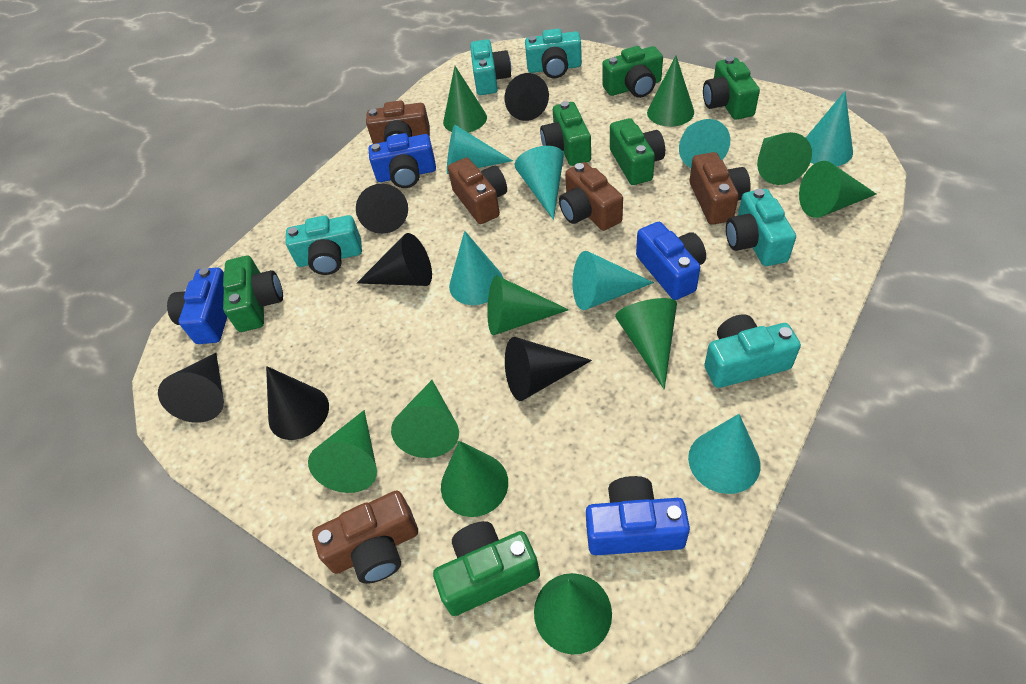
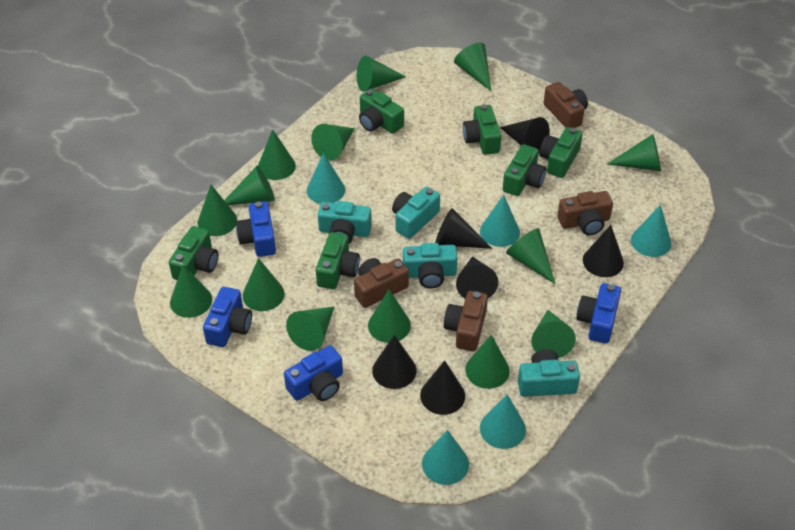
brown camera: 5 -> 4
green cone: 10 -> 14
turquoise camera: 5 -> 4
turquoise cone: 7 -> 5

